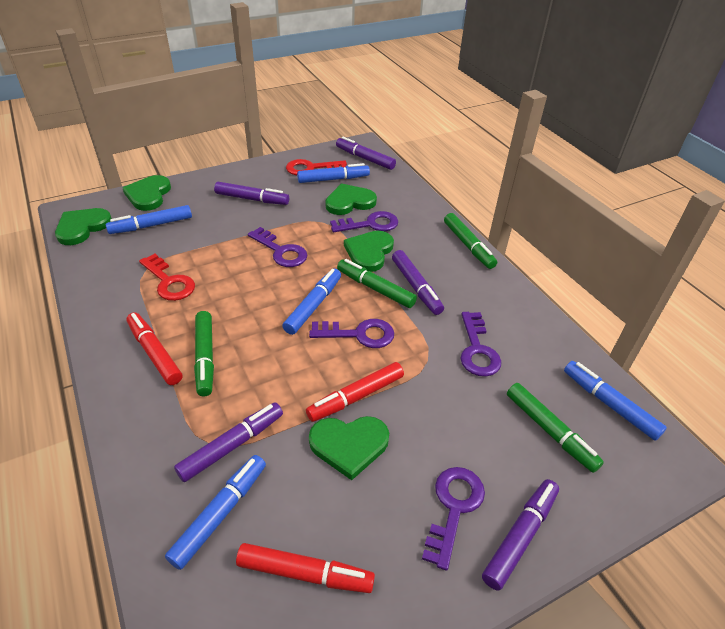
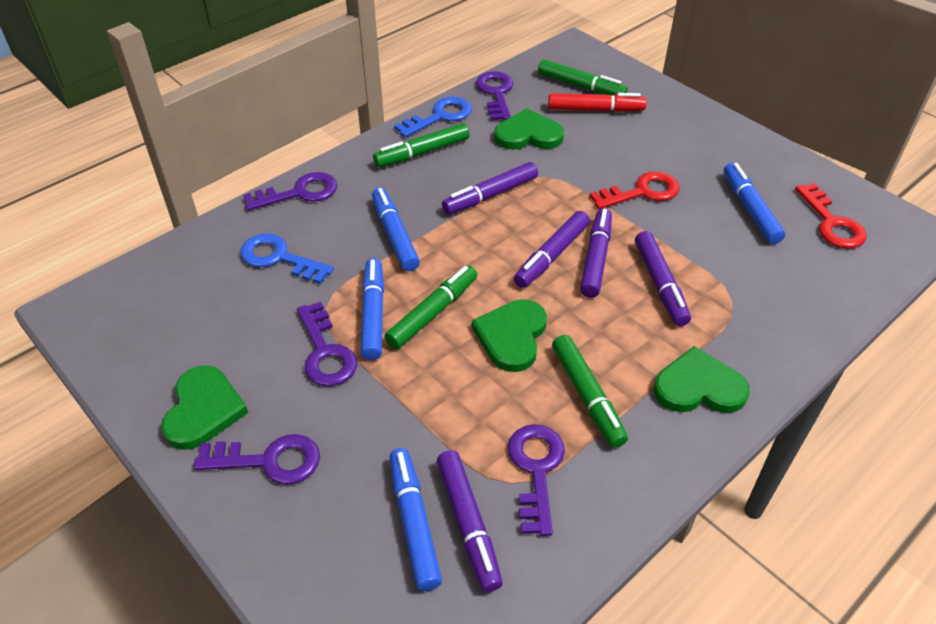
blue key: 0 -> 2
blue marker: 5 -> 4
green heart: 5 -> 4
red marker: 3 -> 1

